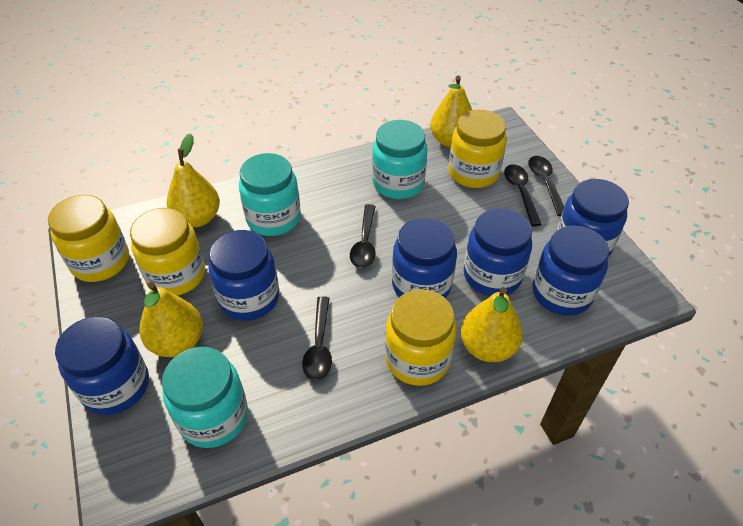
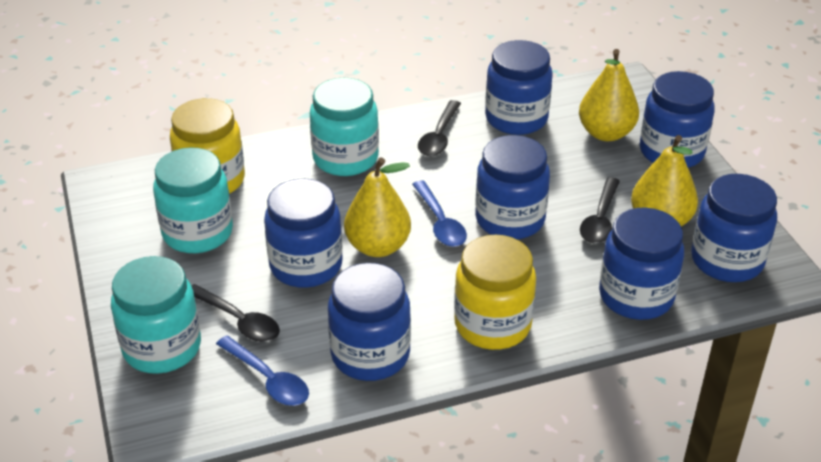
black spoon: 4 -> 3
blue jar: 6 -> 7
blue spoon: 0 -> 2
yellow jar: 4 -> 2
yellow pear: 4 -> 3

